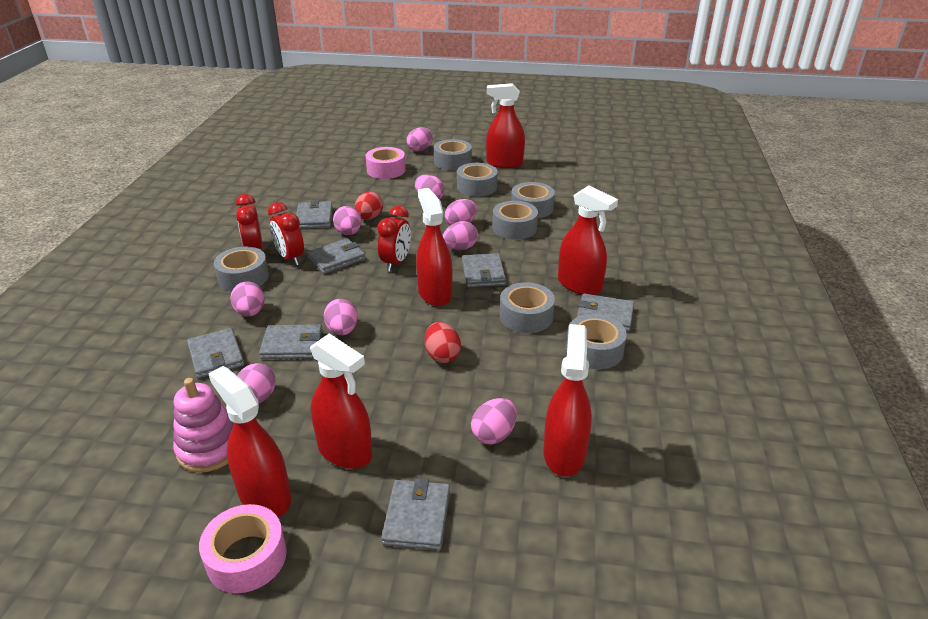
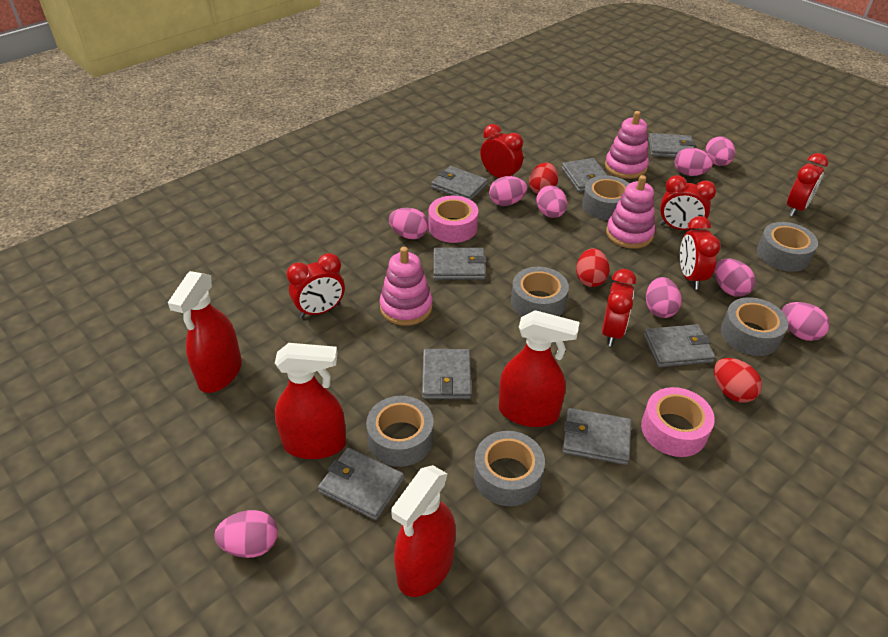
grey tape: 7 -> 6
grey wallet: 7 -> 8
pink stacking toy: 1 -> 3
red clock: 3 -> 6
red egg: 2 -> 3
red spray bottle: 6 -> 4

